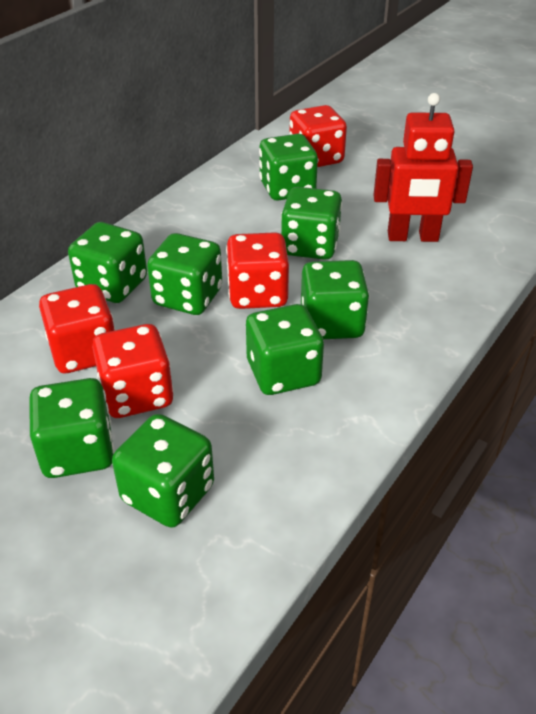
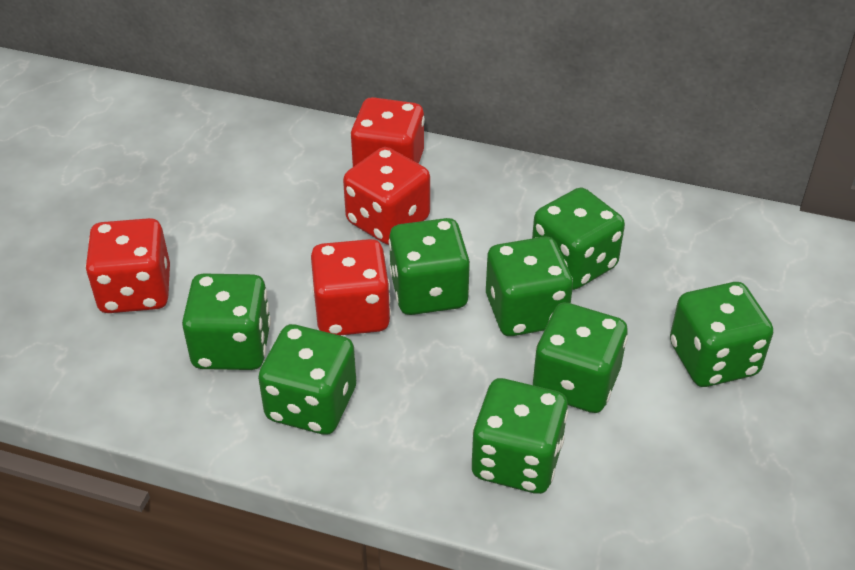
red robot: 1 -> 0

